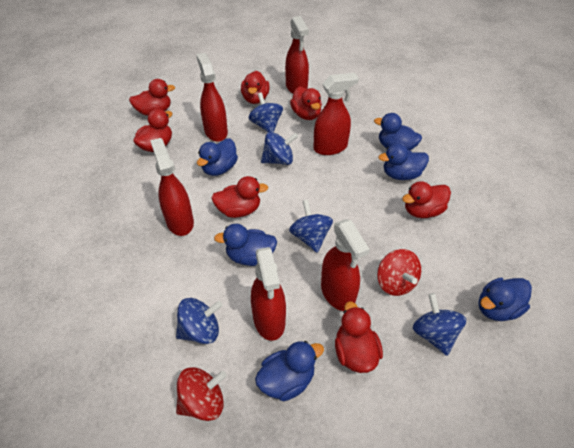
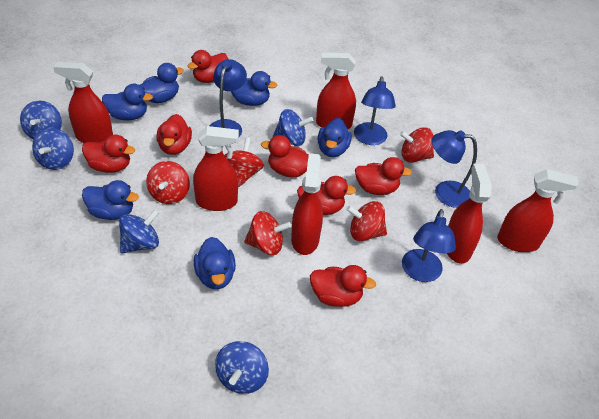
blue lamp: 0 -> 4
red spinning top: 2 -> 5

